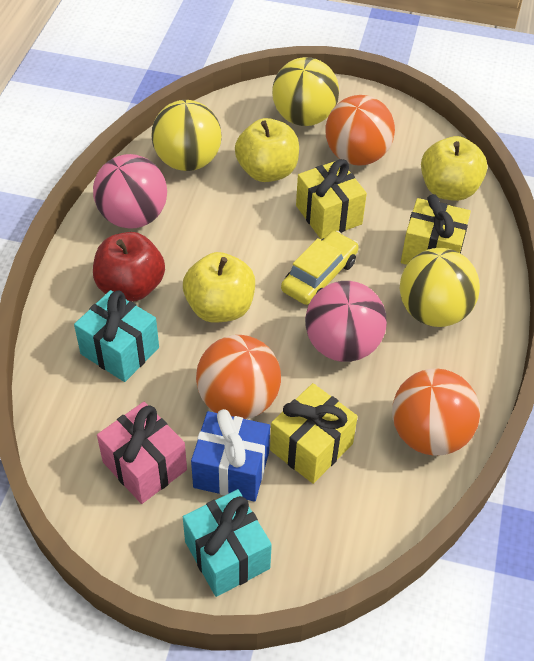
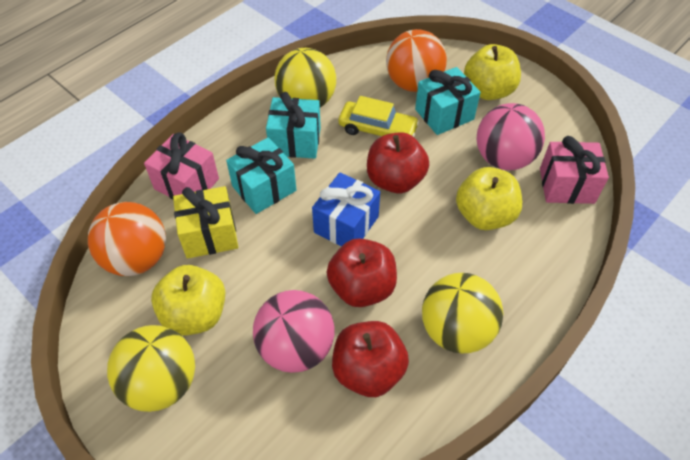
orange ball: 3 -> 2
pink gift: 1 -> 2
red apple: 1 -> 3
turquoise gift: 2 -> 3
yellow gift: 3 -> 1

